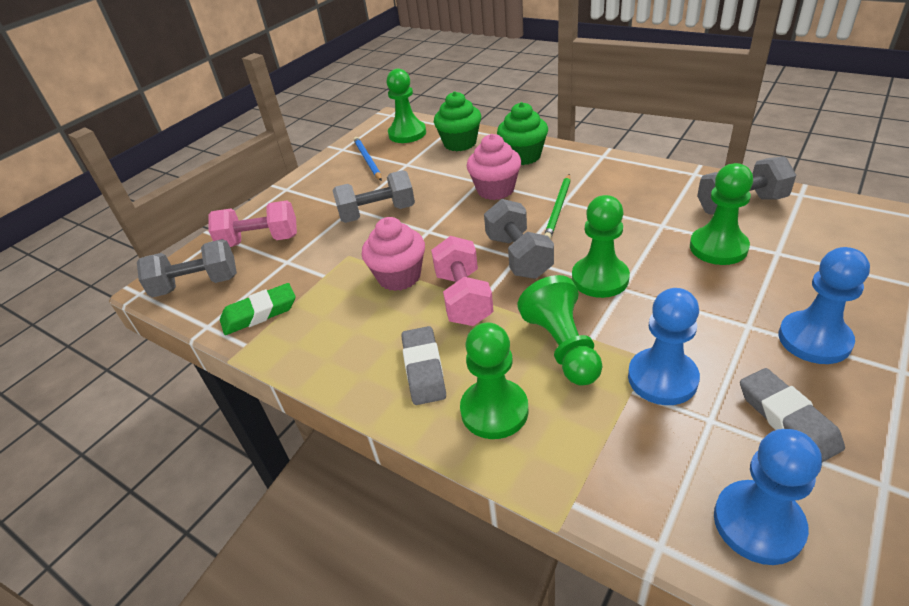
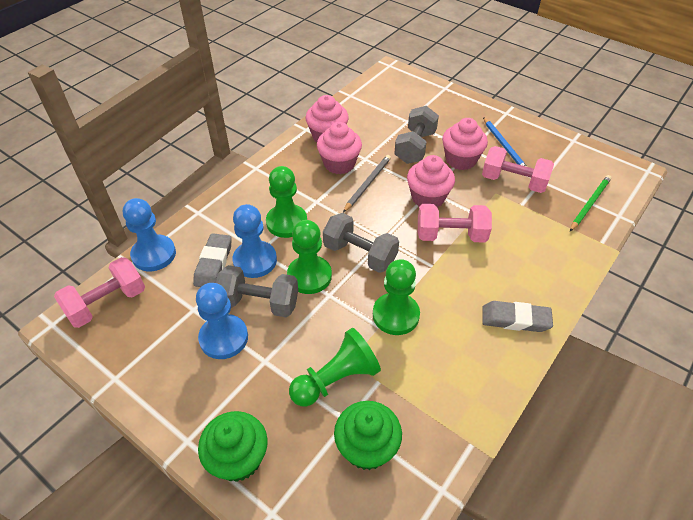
green eraser: 1 -> 0
green pawn: 5 -> 4
grey dumbbell: 4 -> 3
grey pencil: 0 -> 1
pink cupcake: 2 -> 4
pink dumbbell: 2 -> 3

